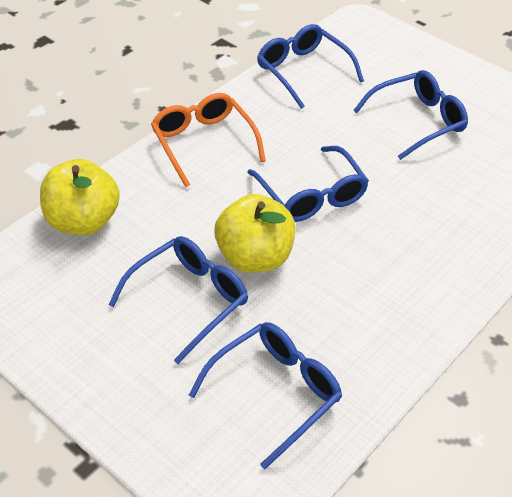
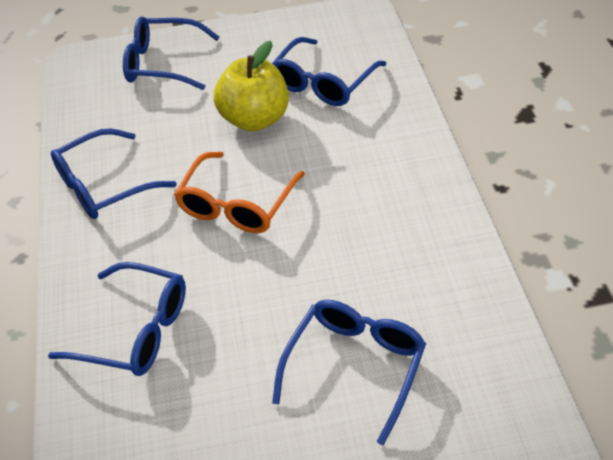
yellow apple: 2 -> 1

